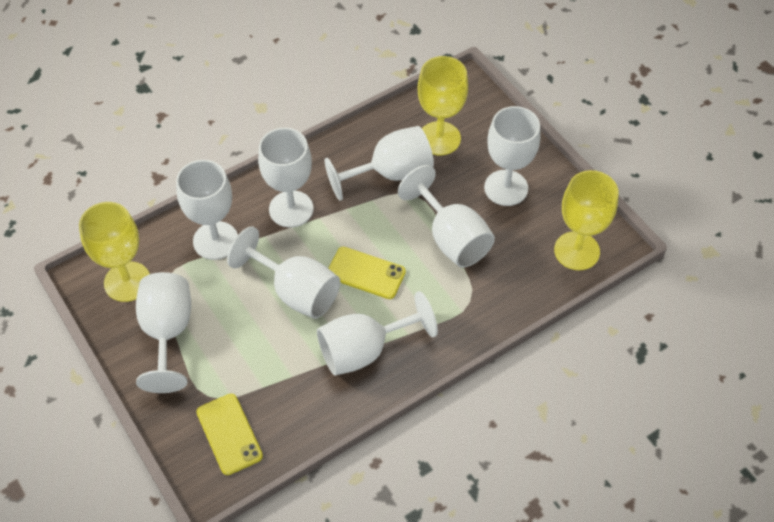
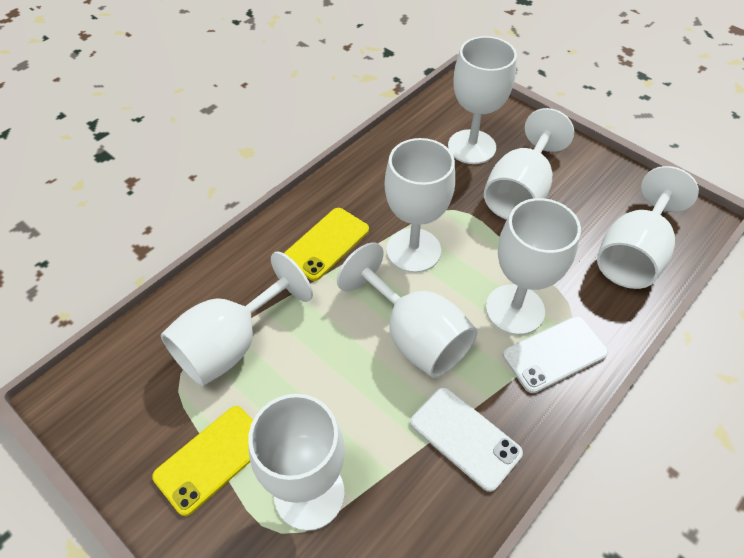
white phone: 0 -> 2
yellow goblet: 3 -> 0

